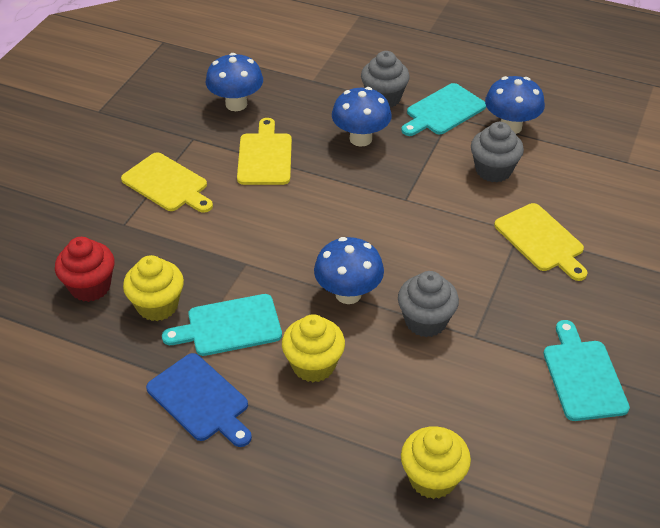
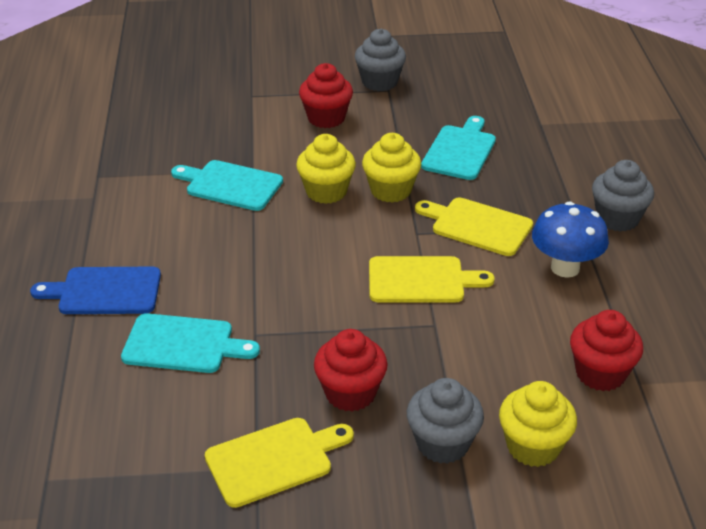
blue mushroom: 4 -> 1
red cupcake: 1 -> 3

